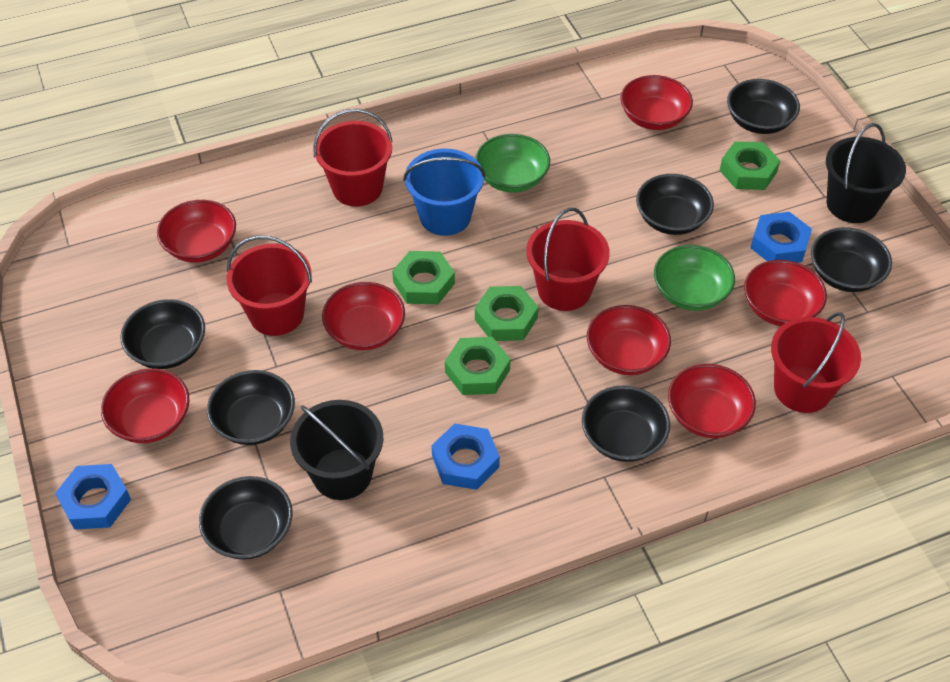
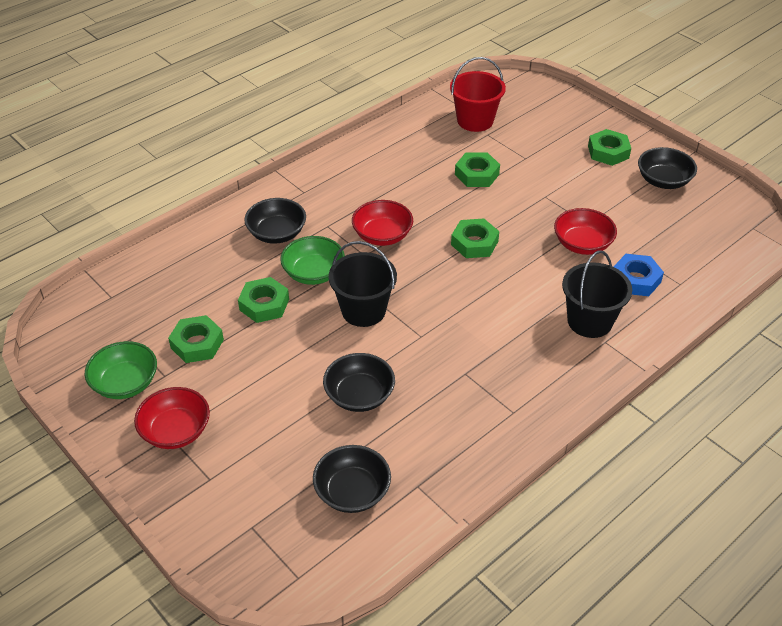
black bowl: 7 -> 4
blue bucket: 1 -> 0
blue nut: 3 -> 1
green nut: 4 -> 5
red bowl: 7 -> 3
red bucket: 4 -> 1

